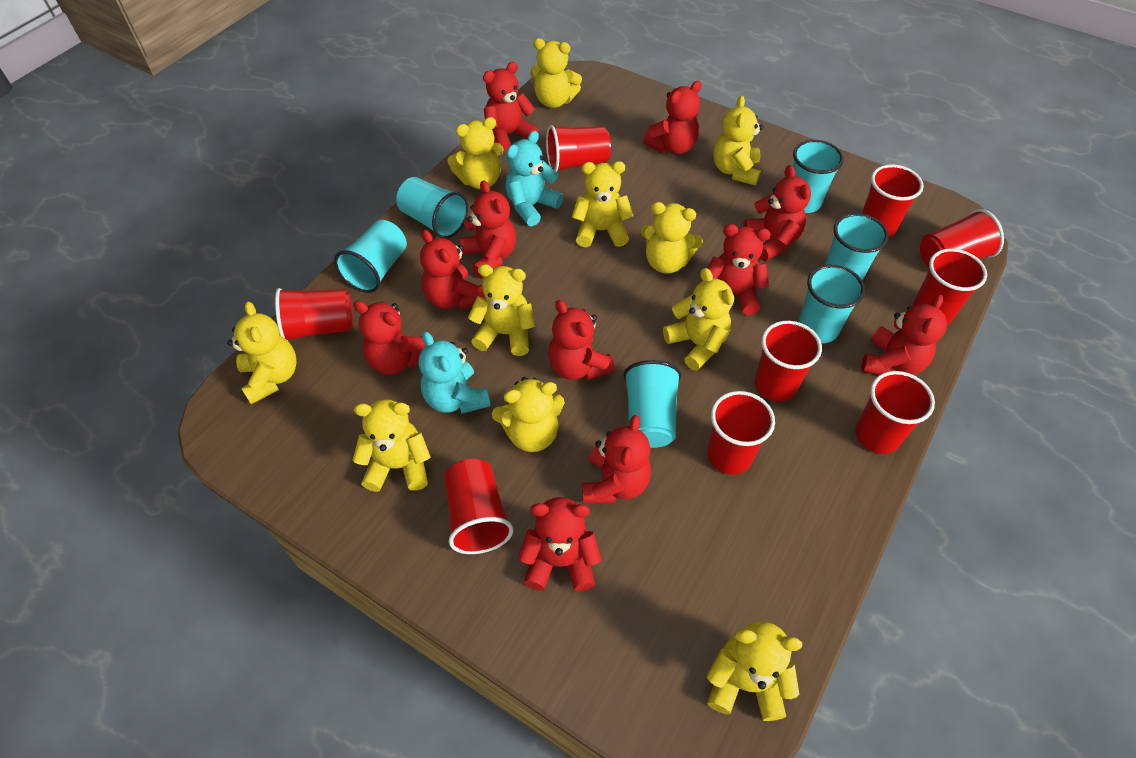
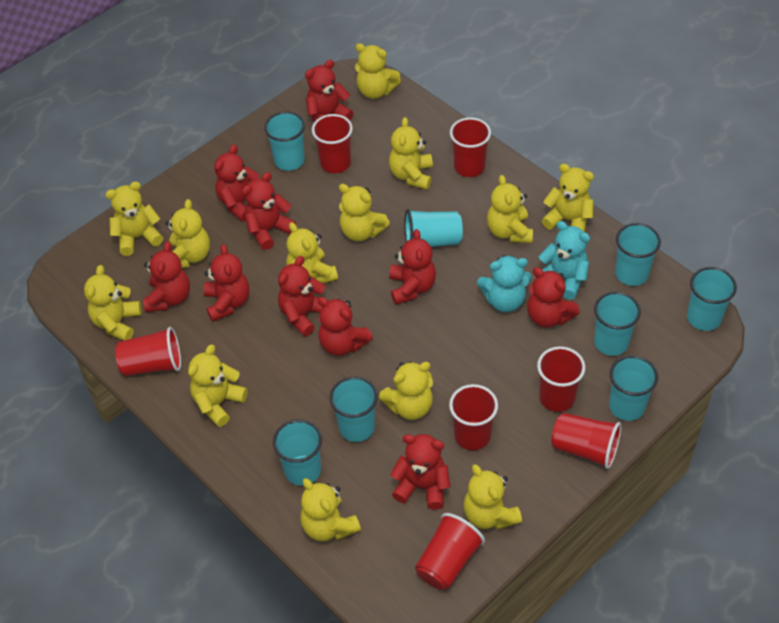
red cup: 9 -> 7
red teddy bear: 11 -> 10
turquoise cup: 6 -> 8
yellow teddy bear: 11 -> 13

